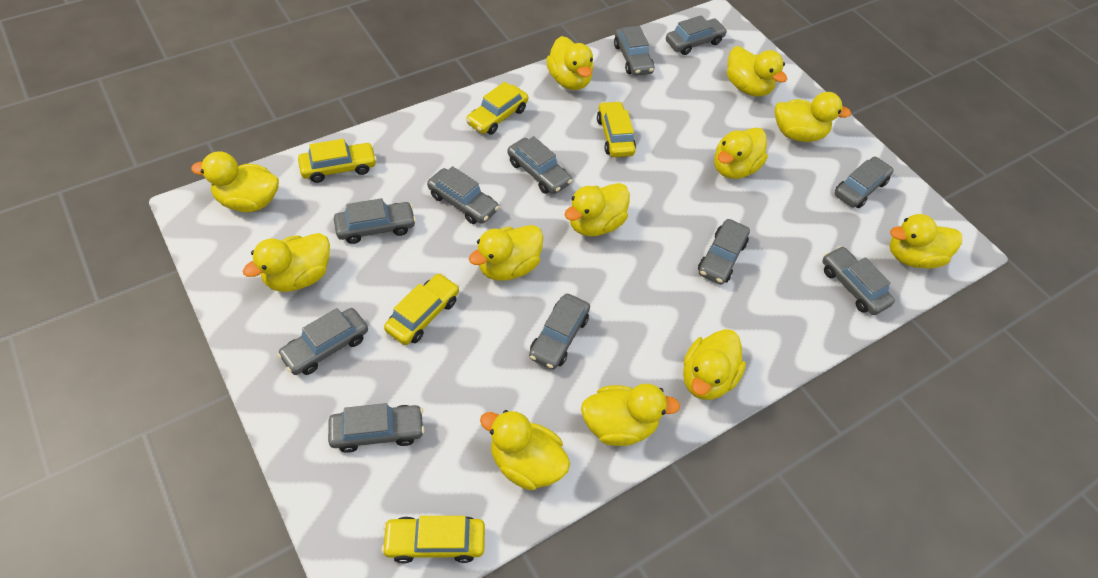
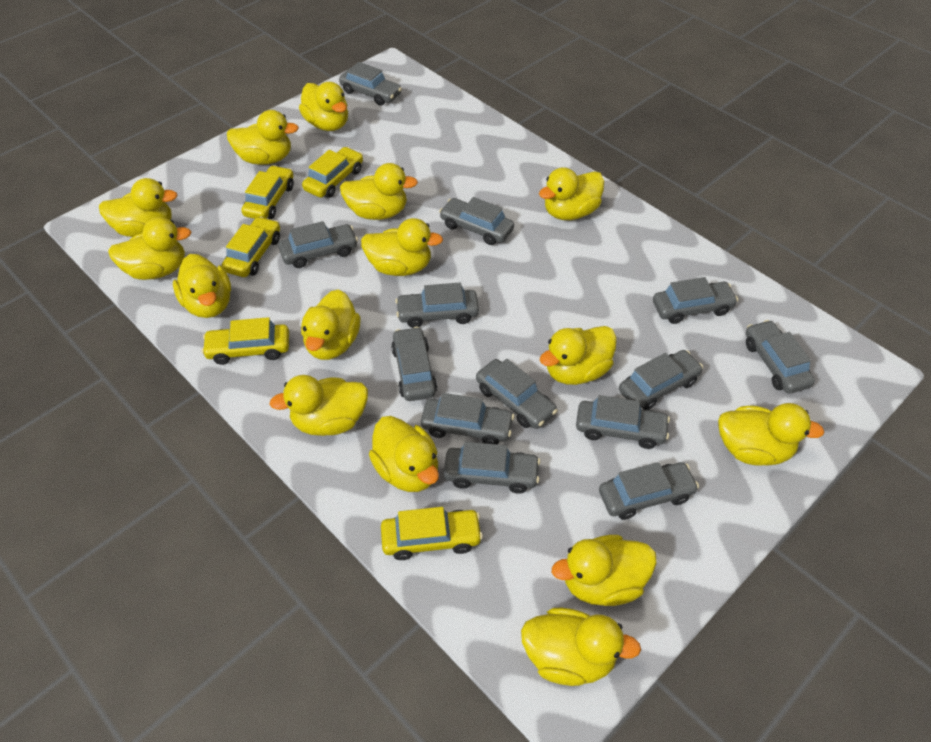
grey car: 11 -> 13
yellow duck: 12 -> 15

